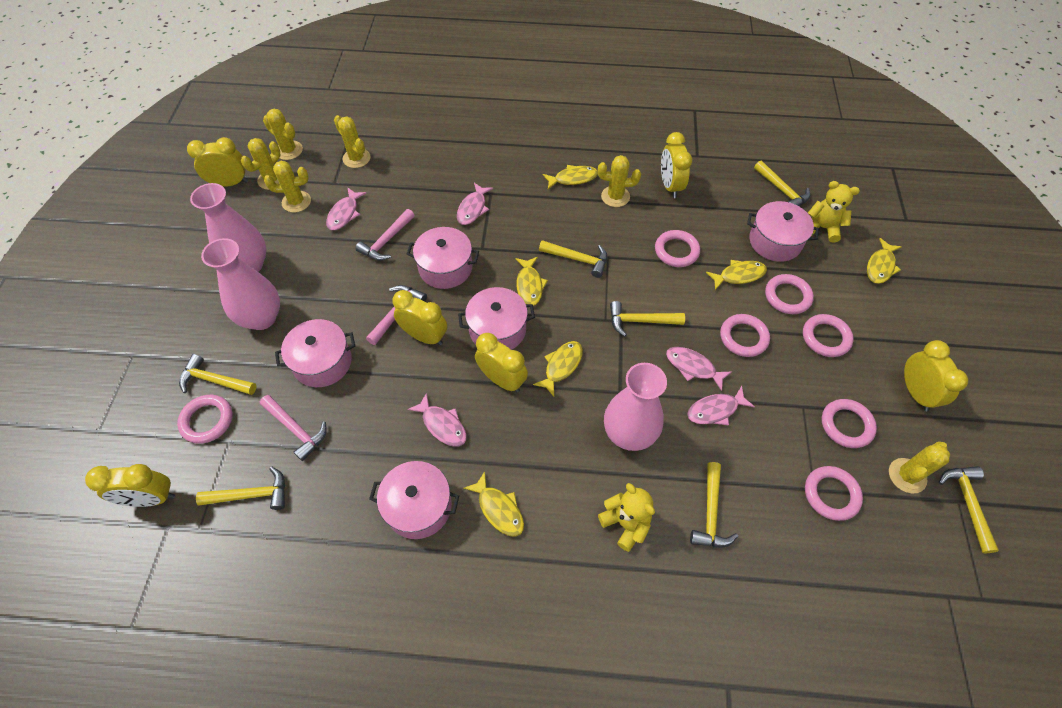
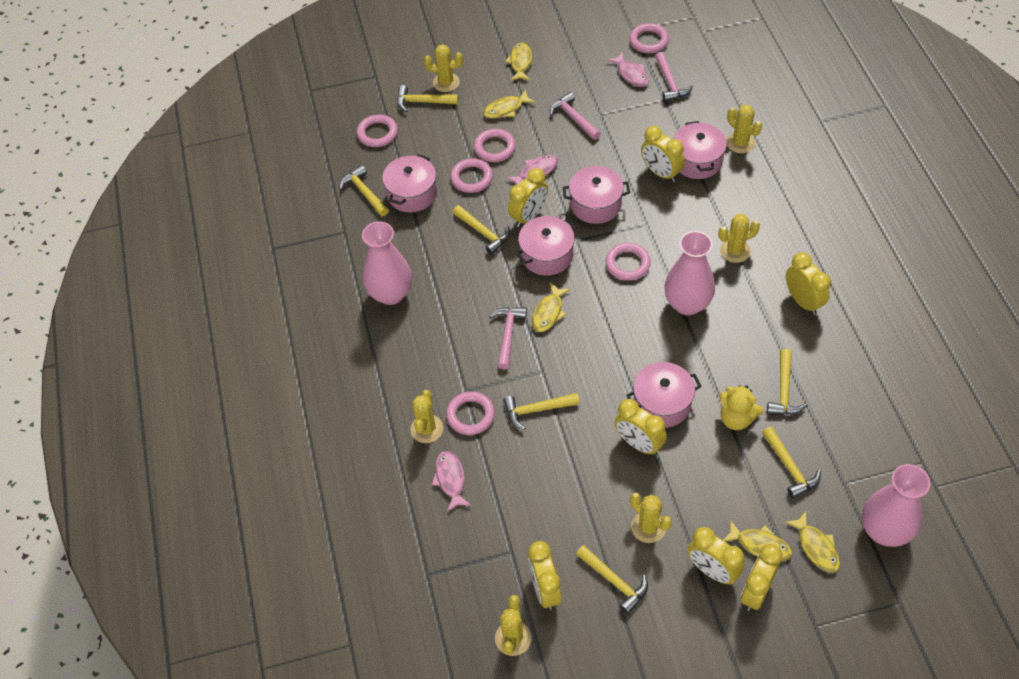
pink fish: 5 -> 3
pink ring: 7 -> 6
yellow clock: 6 -> 7
yellow fish: 6 -> 5
yellow teddy bear: 2 -> 1

